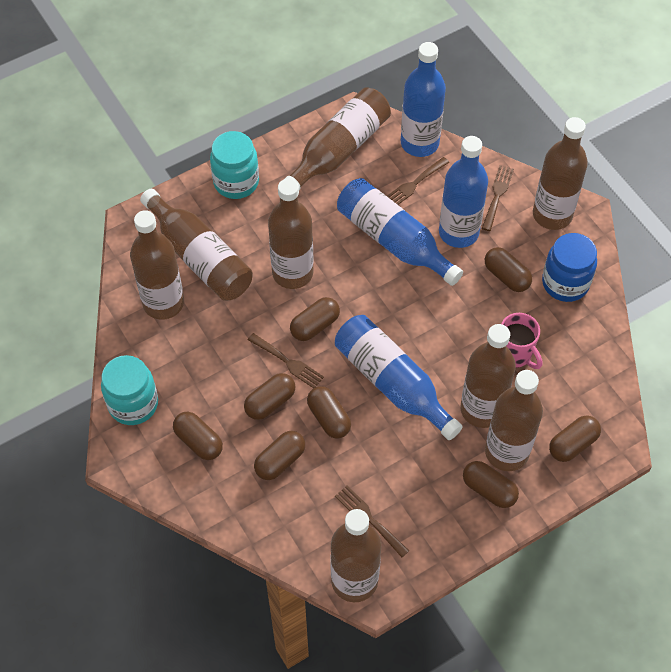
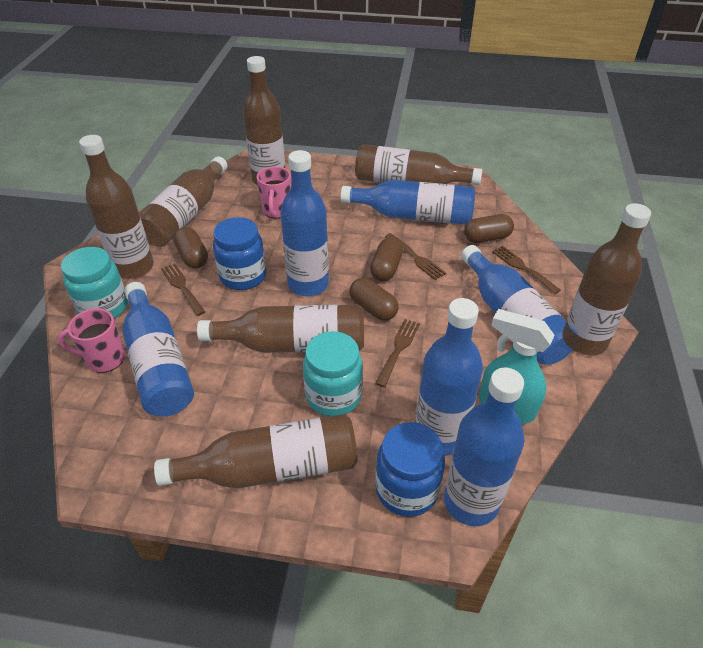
blue bottle: 4 -> 6
blue jar: 1 -> 2
brown bottle: 8 -> 7
brown capsule: 8 -> 4
pink mug: 1 -> 2
turquoise spray bottle: 0 -> 1

